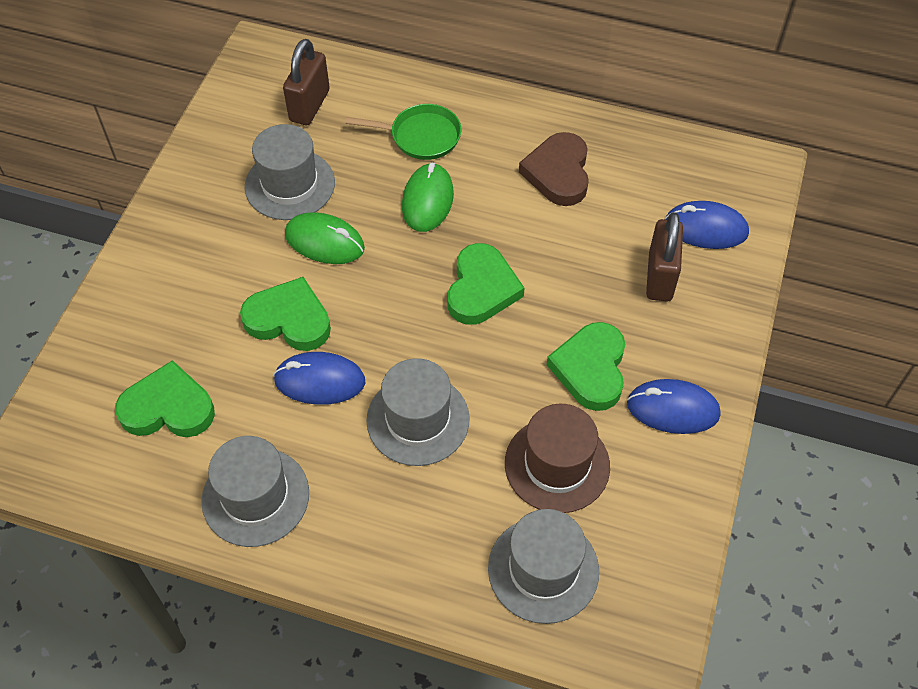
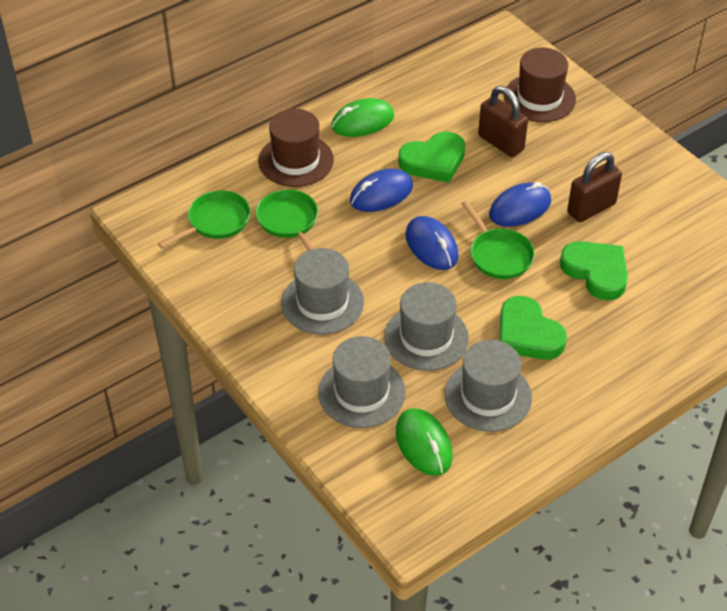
brown hat: 1 -> 2
brown heart: 1 -> 0
green heart: 4 -> 3
green pan: 1 -> 3

